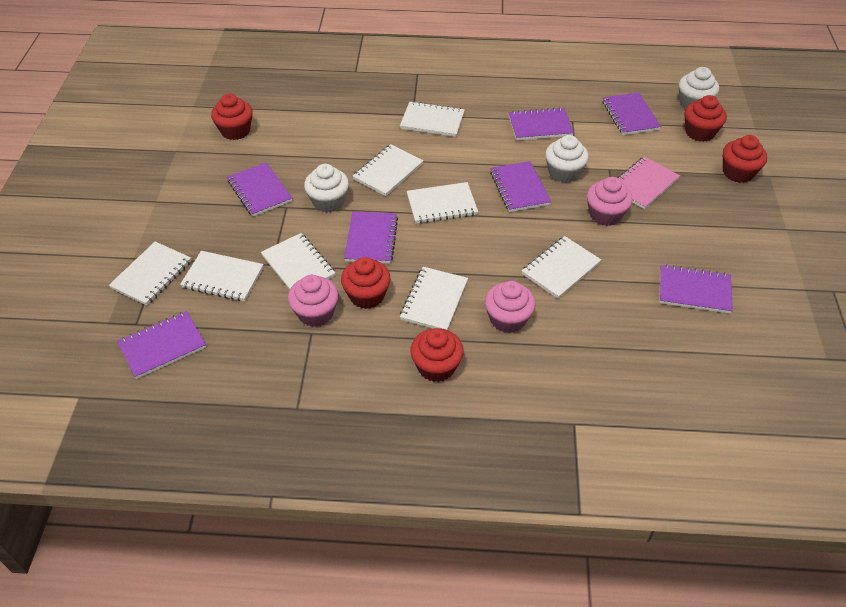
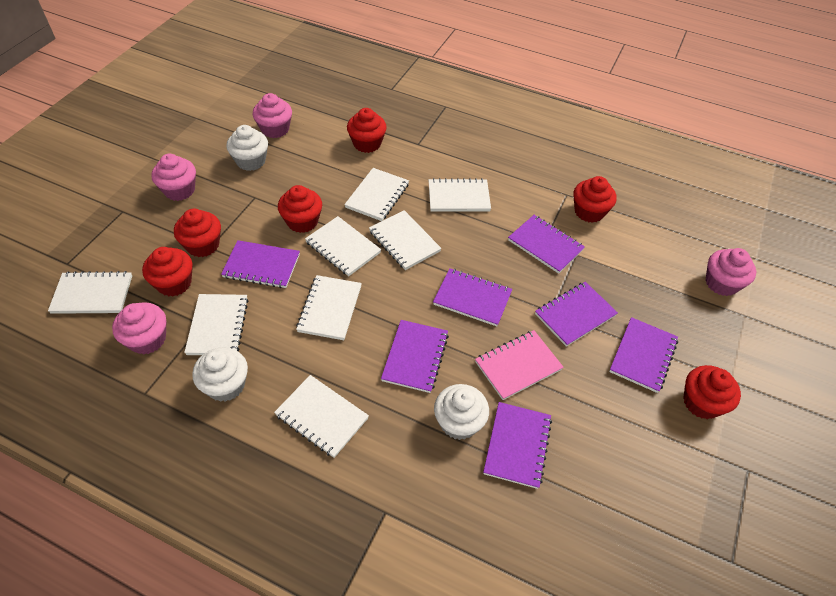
pink cupcake: 3 -> 4
red cupcake: 5 -> 6

